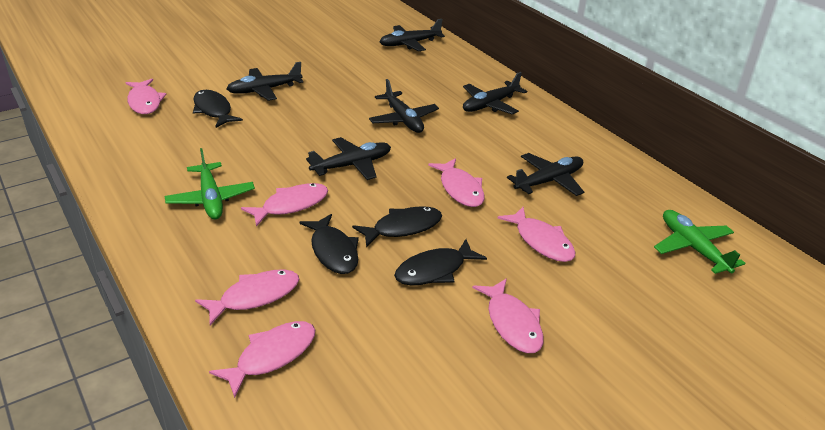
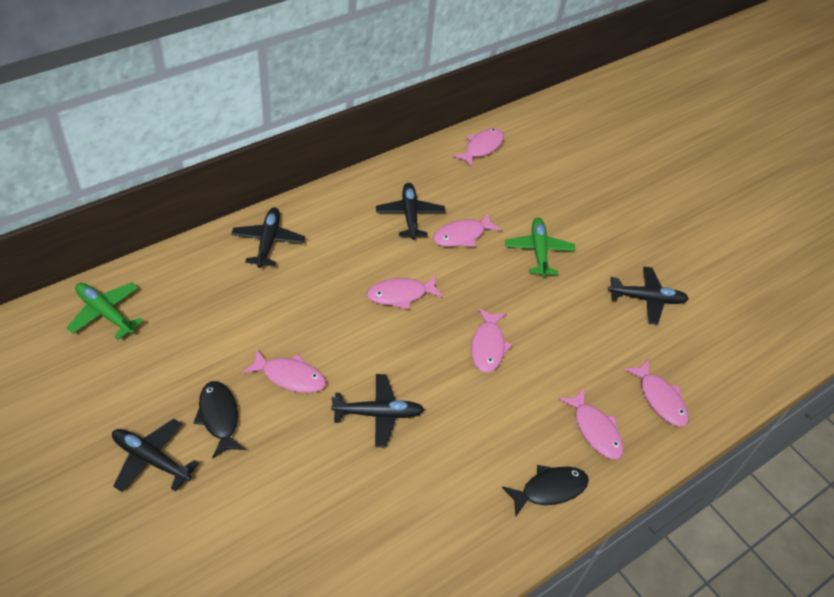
black fish: 4 -> 2
black plane: 6 -> 5

